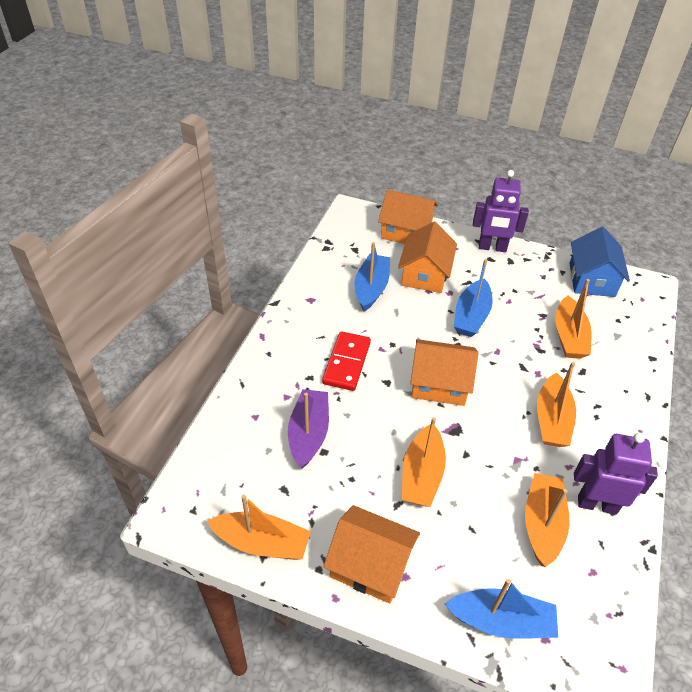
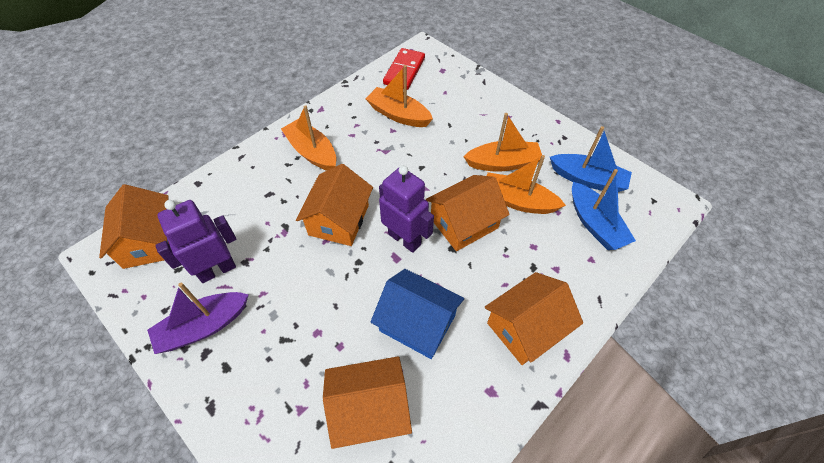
blue boat: 3 -> 2
orange boat: 5 -> 4
orange house: 4 -> 5

